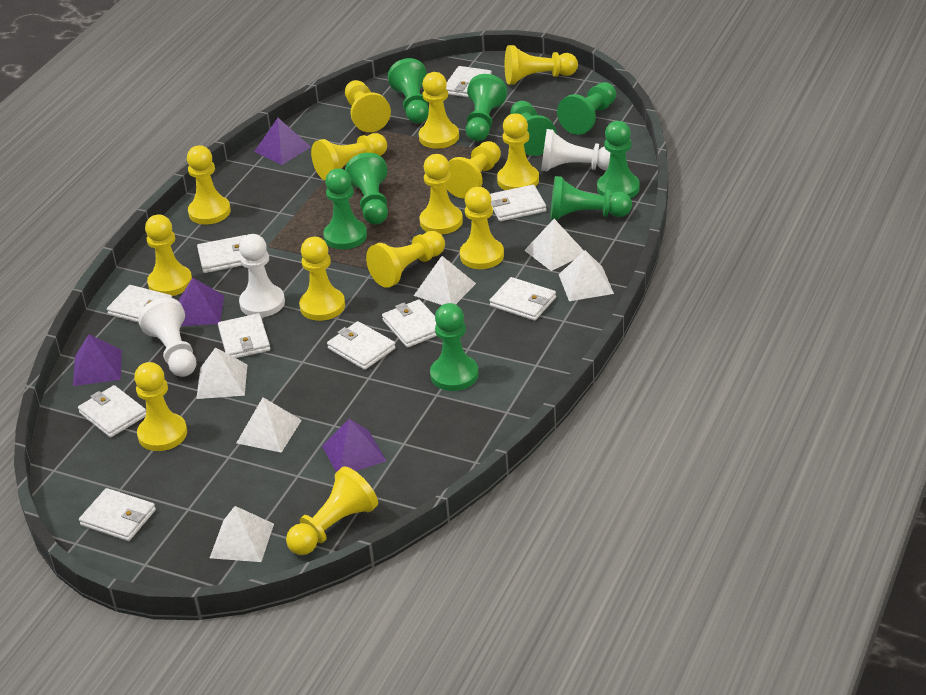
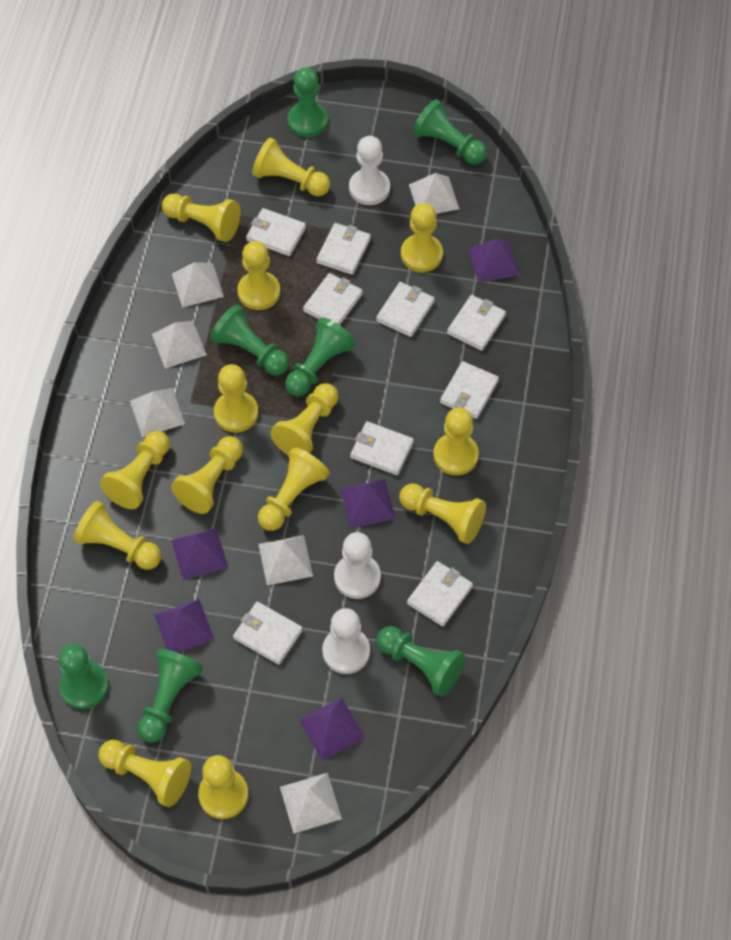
green pawn: 9 -> 7
purple pyramid: 4 -> 5
white wallet: 10 -> 9

